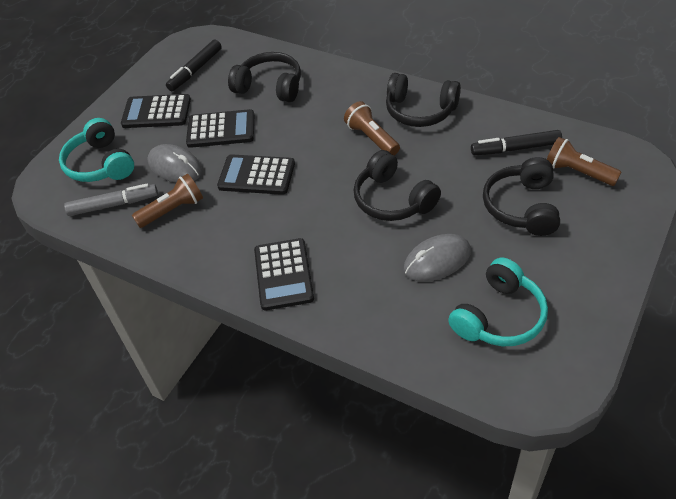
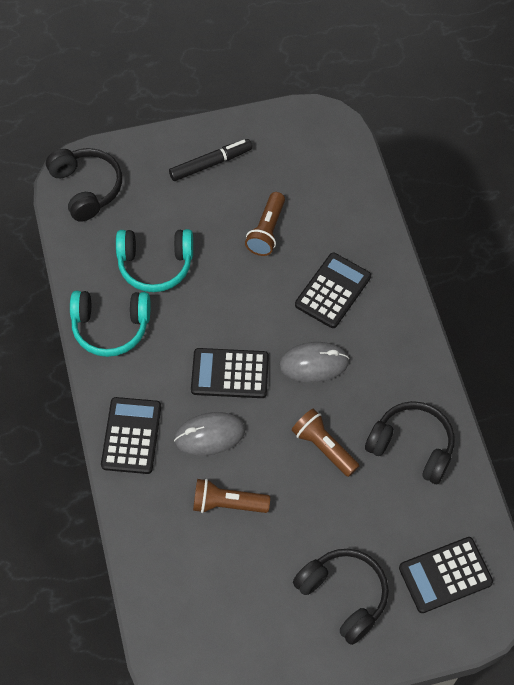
black headphones: 4 -> 3
black marker: 2 -> 1
grey marker: 1 -> 0

